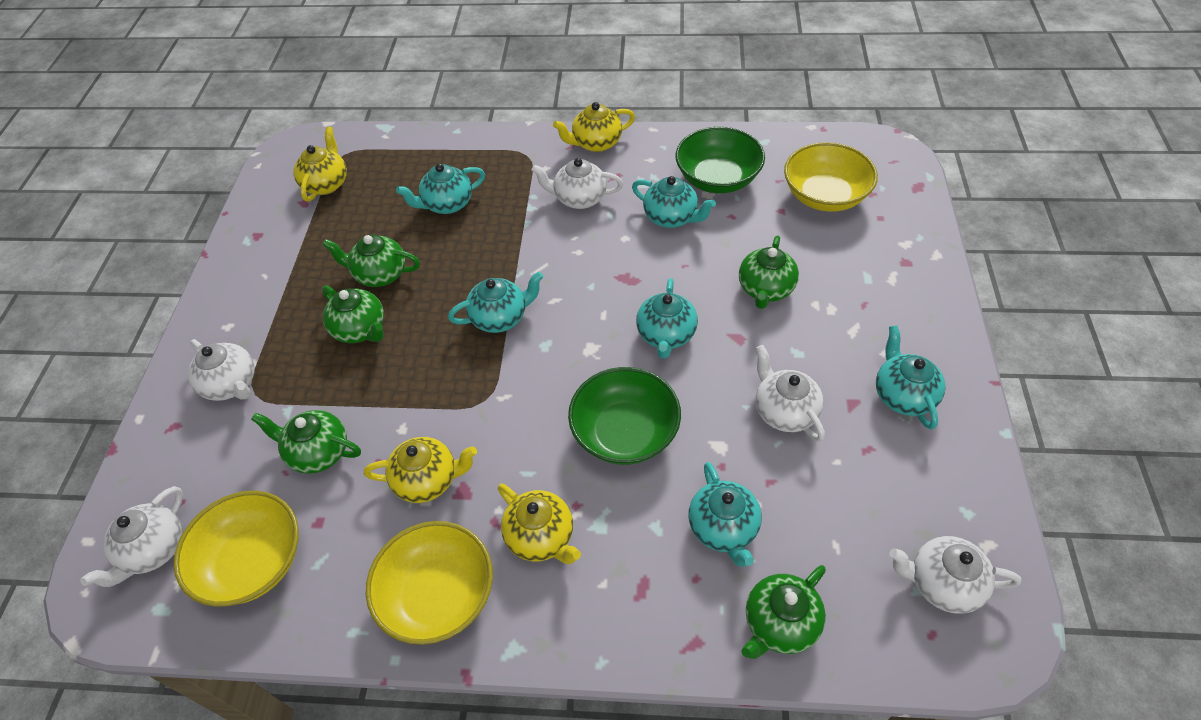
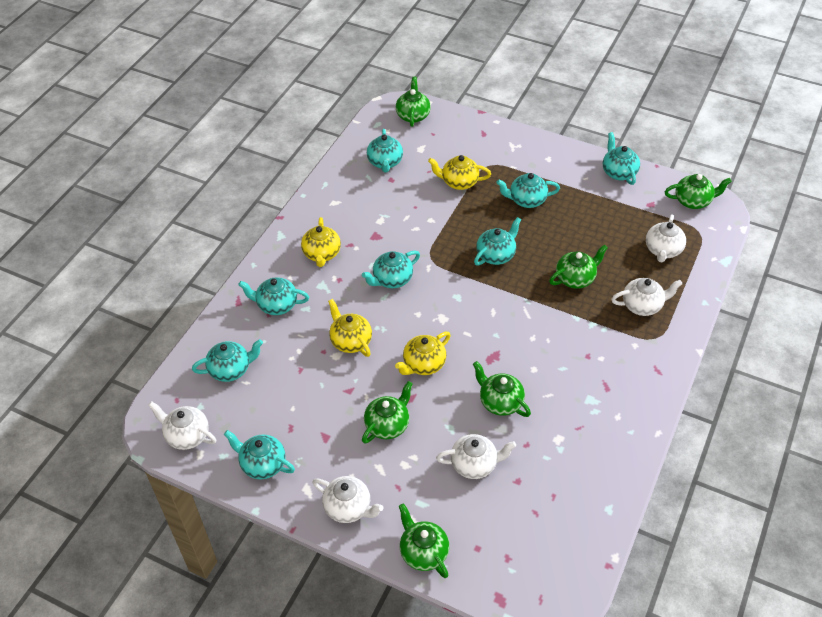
green bowl: 2 -> 0
green teapot: 5 -> 6
turquoise teapot: 6 -> 8
yellow bowl: 3 -> 0

